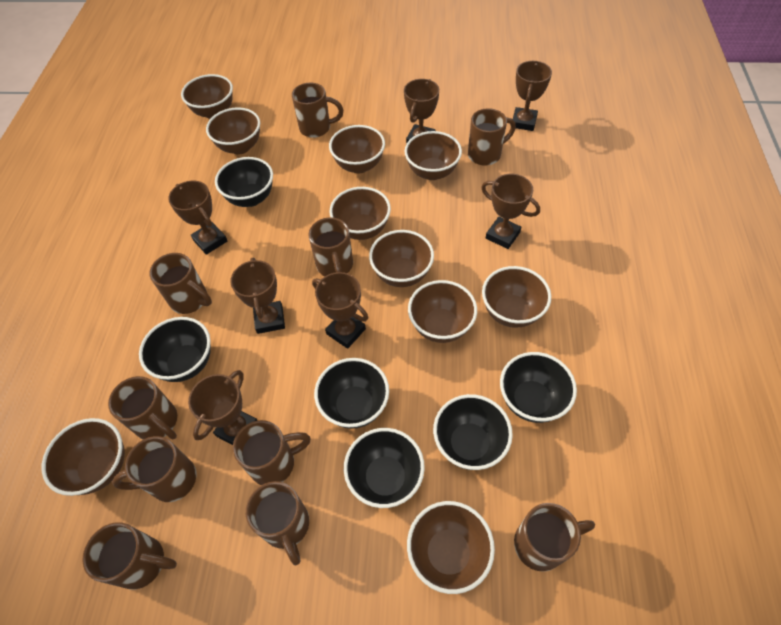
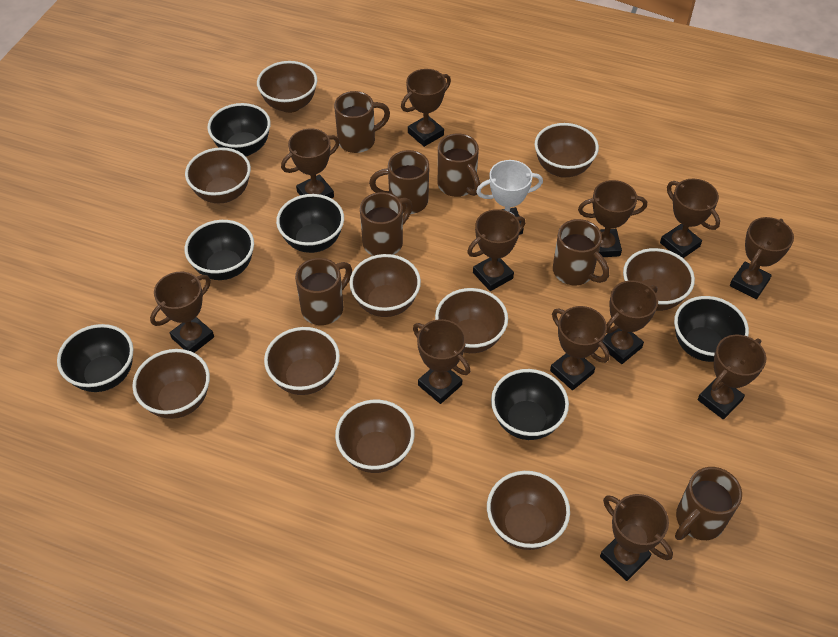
brown mug: 10 -> 7
brown trophy: 7 -> 12
white trophy: 0 -> 1

